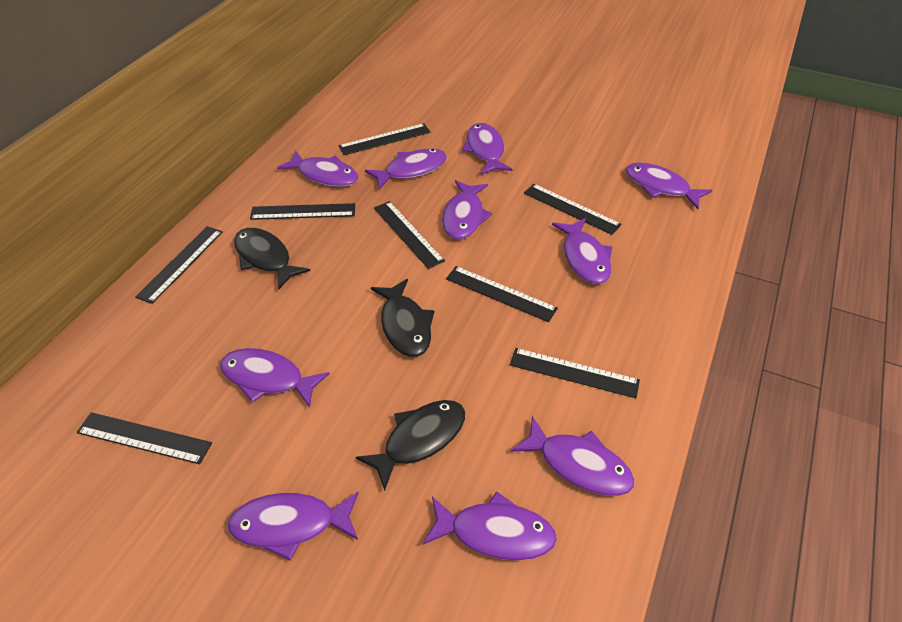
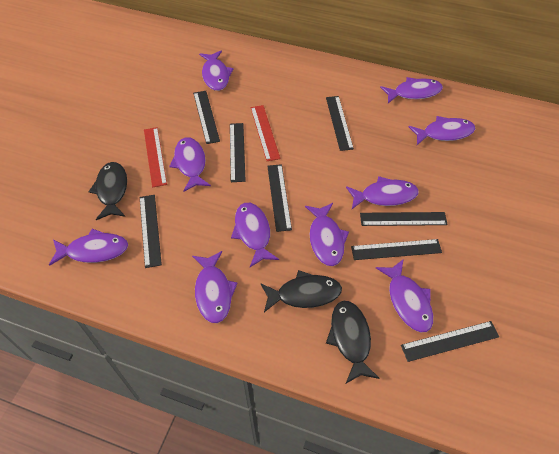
red ruler: 0 -> 2

